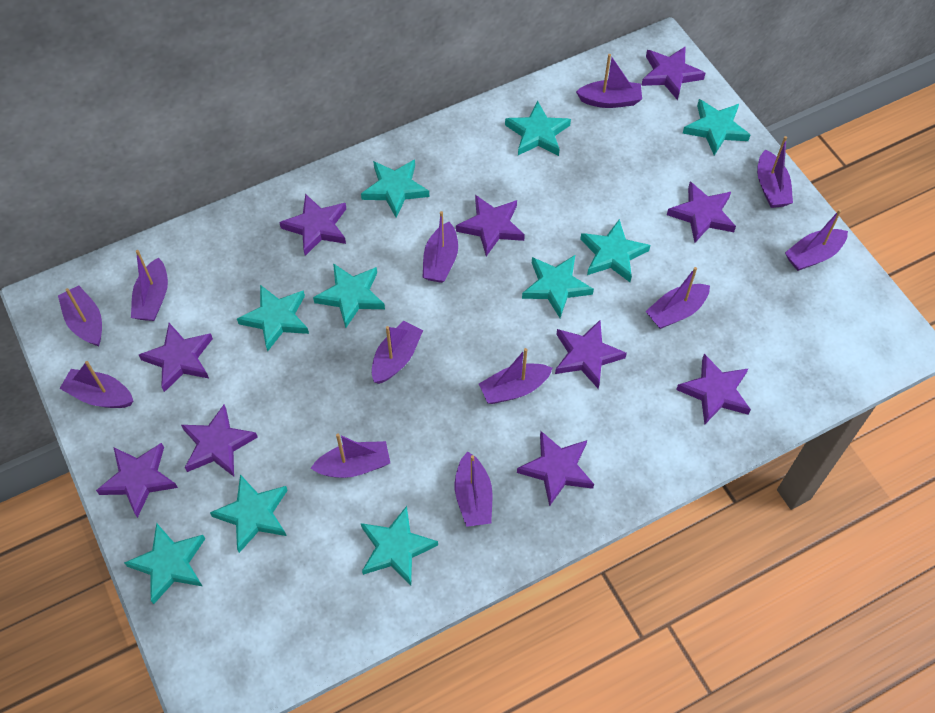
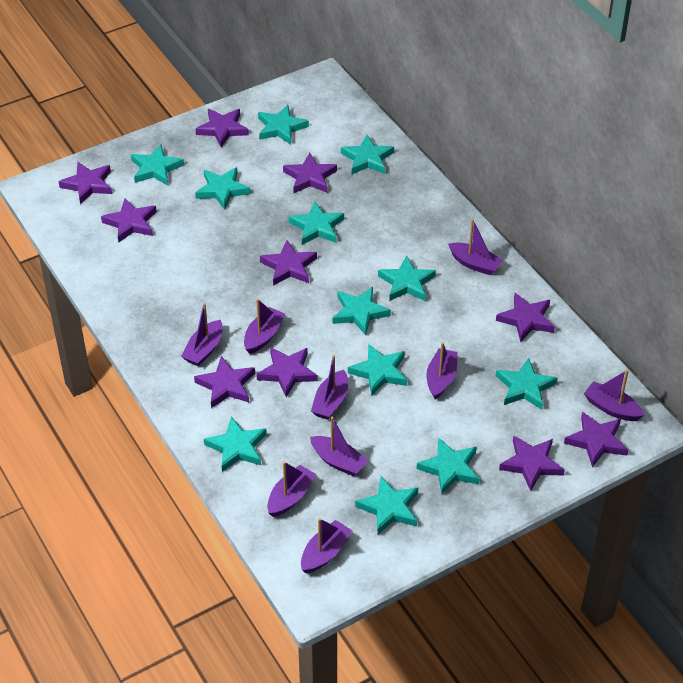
purple boat: 12 -> 9
turquoise star: 10 -> 12

